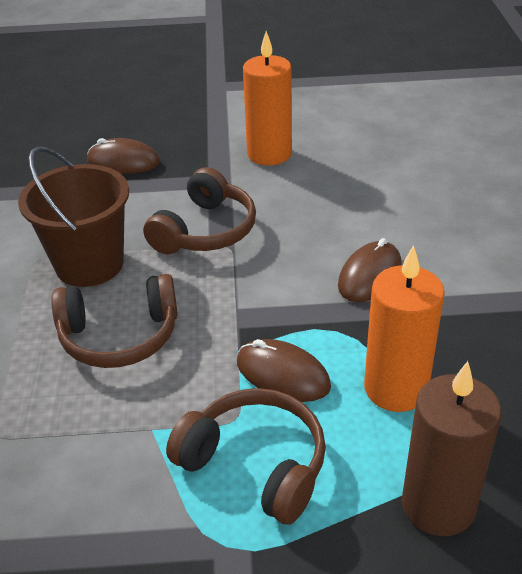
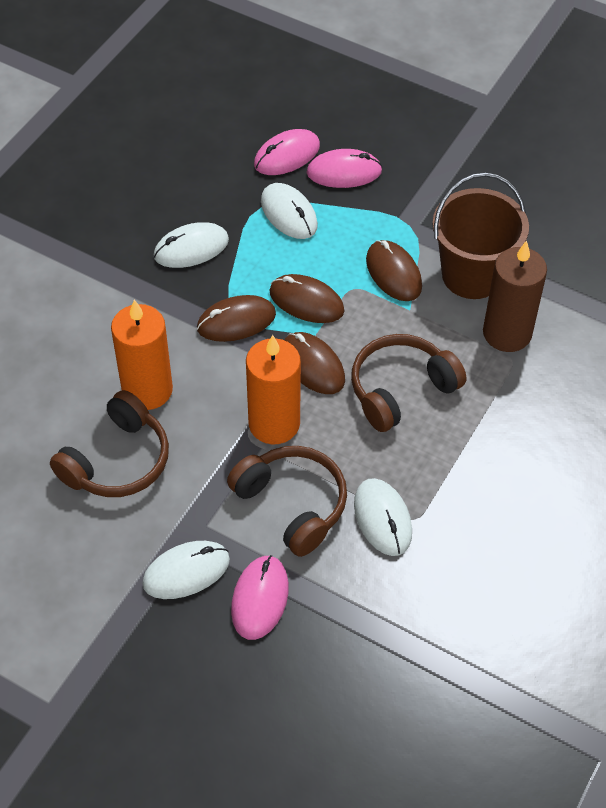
brown mouse: 3 -> 4
pink mouse: 0 -> 3
white mouse: 0 -> 4

